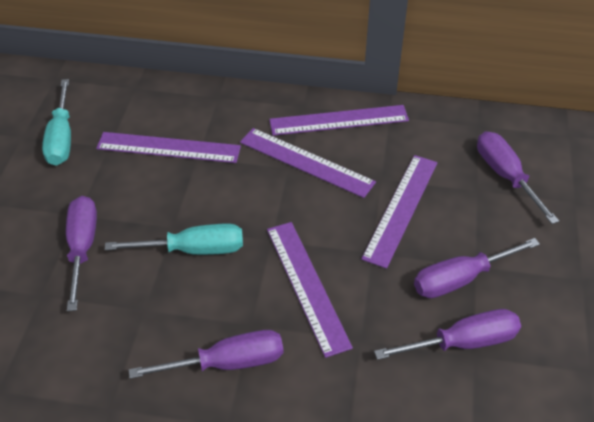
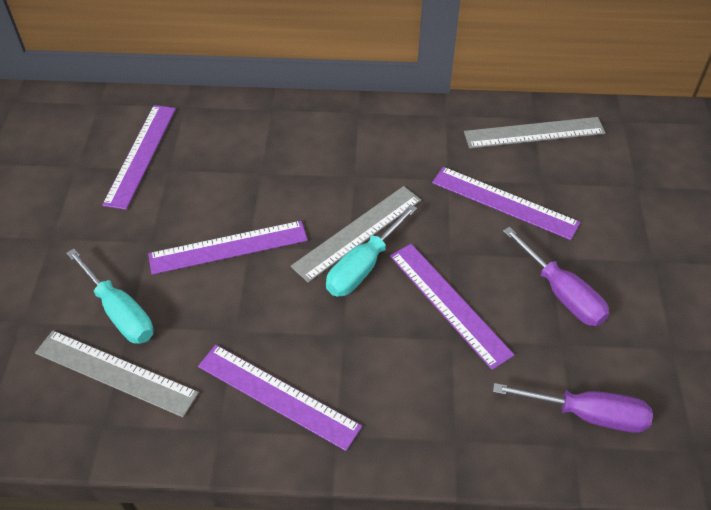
grey ruler: 0 -> 3
purple screwdriver: 5 -> 2

